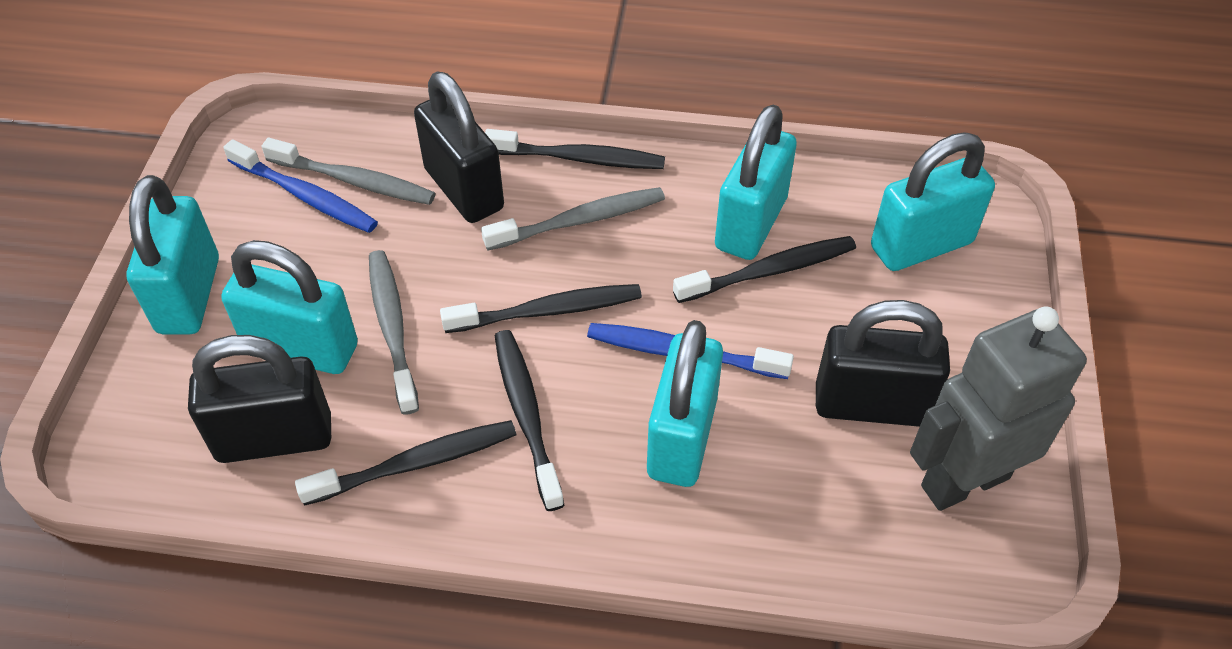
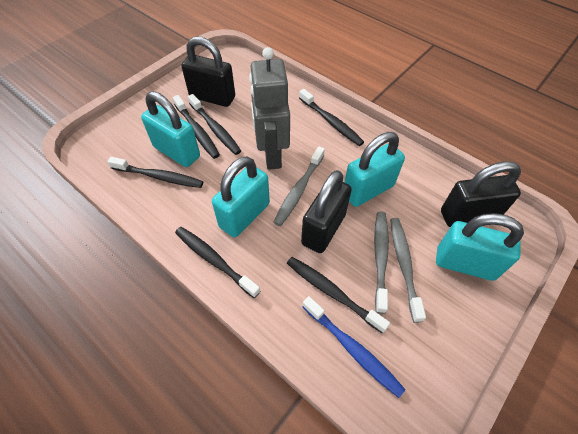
black toothbrush: 5 -> 6
blue toothbrush: 2 -> 1
turquoise padlock: 5 -> 4

